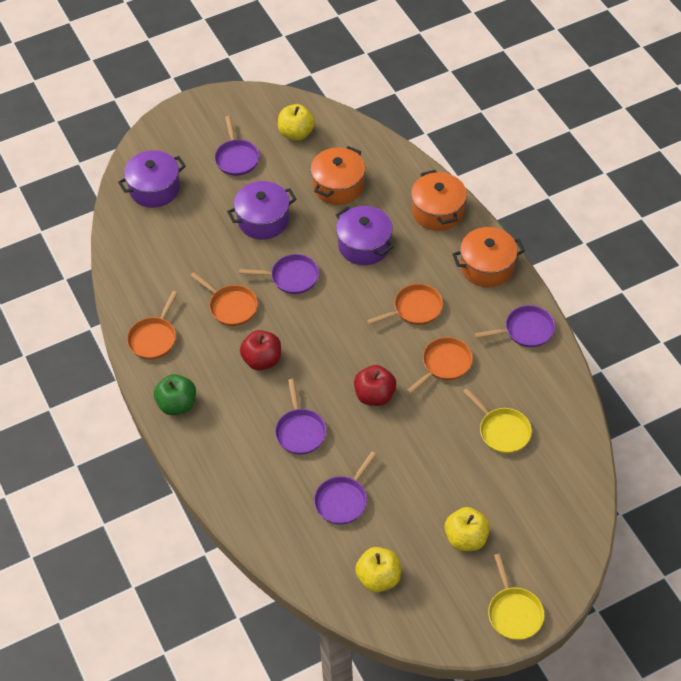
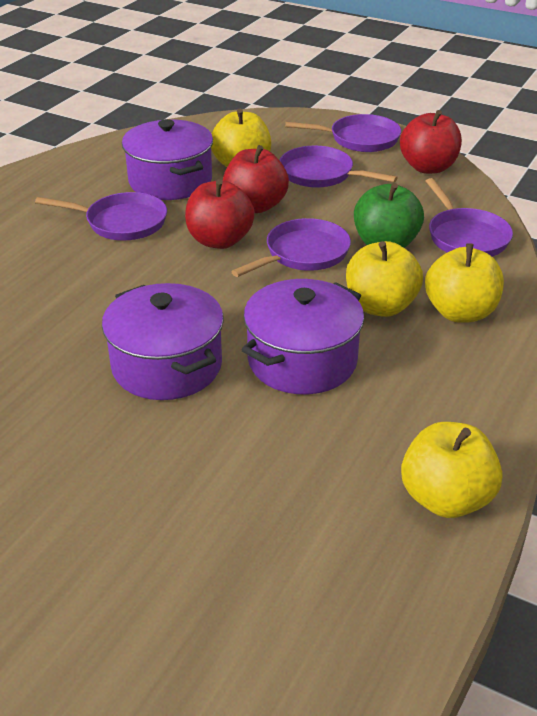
orange pan: 4 -> 0
orange pot: 3 -> 0
red apple: 2 -> 3
yellow apple: 3 -> 4
yellow pan: 2 -> 0

